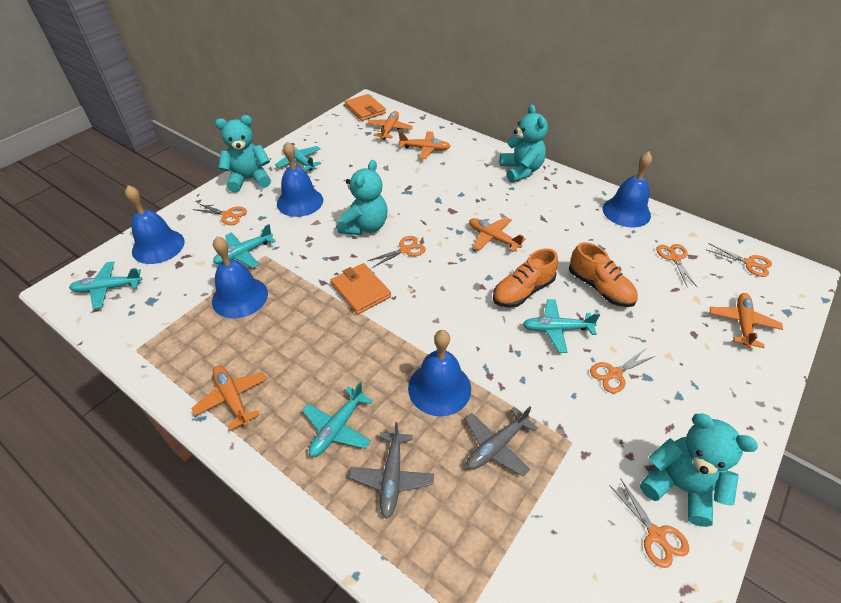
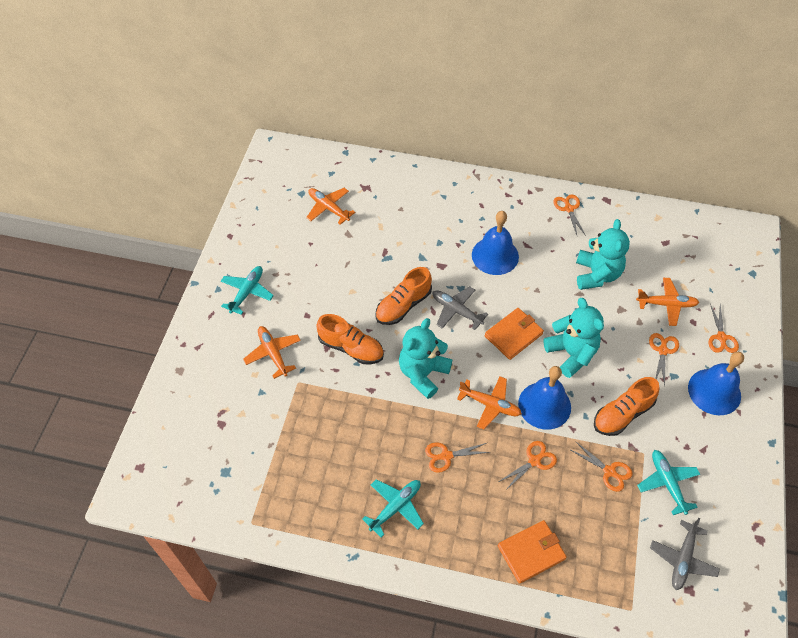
blue bell: 5 -> 3
orange plane: 5 -> 4
orange shoe: 2 -> 3
turquoise plane: 5 -> 3
turquoise teddy bear: 4 -> 3

